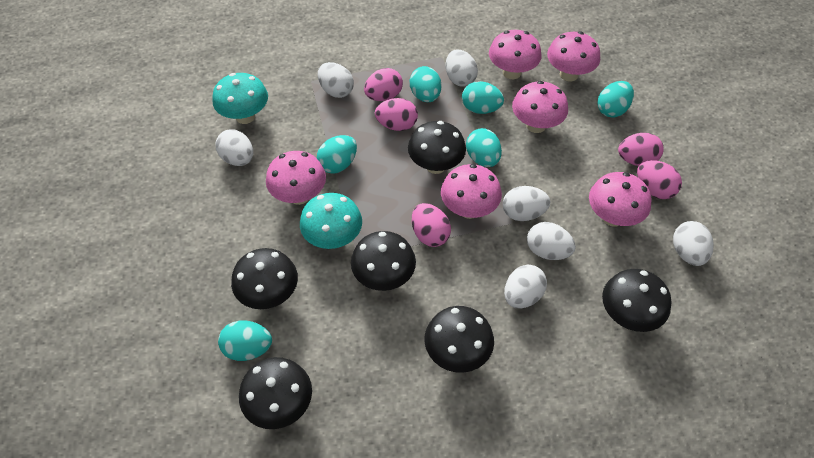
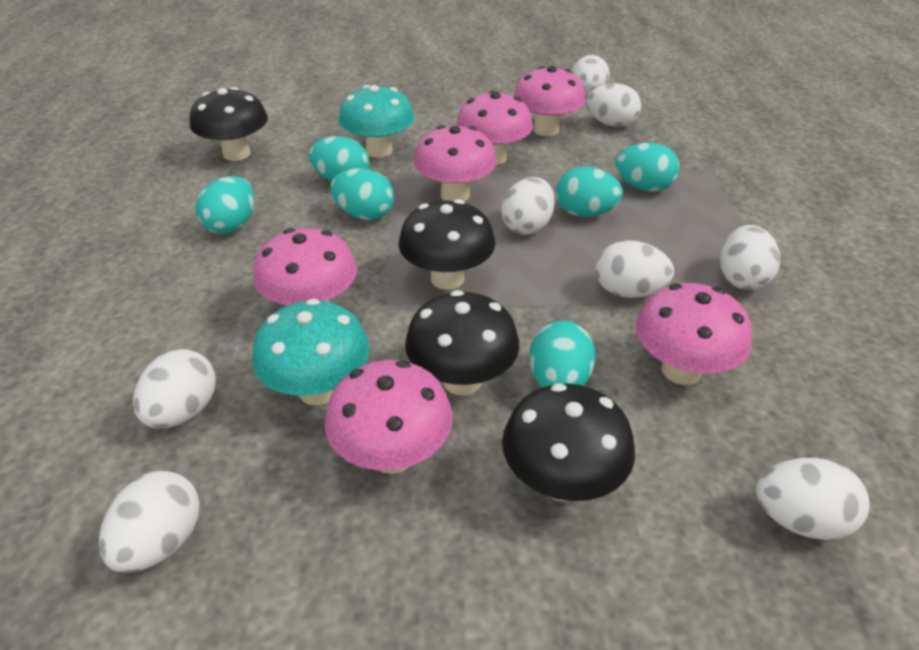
black mushroom: 6 -> 4
pink egg: 5 -> 0
white egg: 7 -> 8

